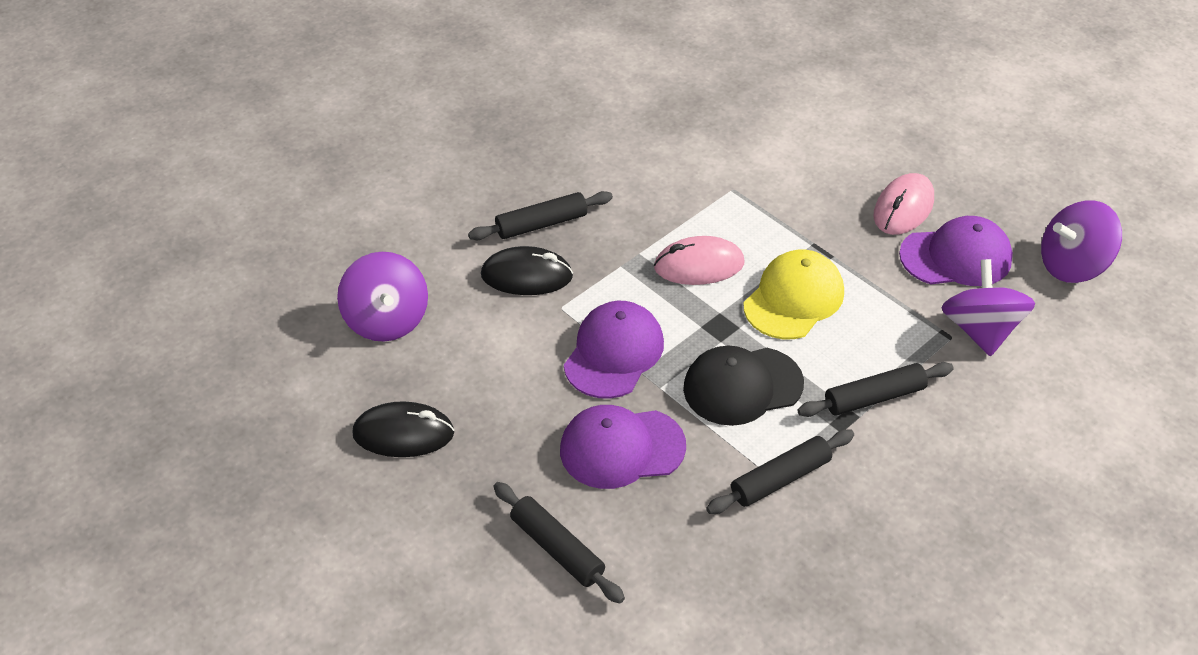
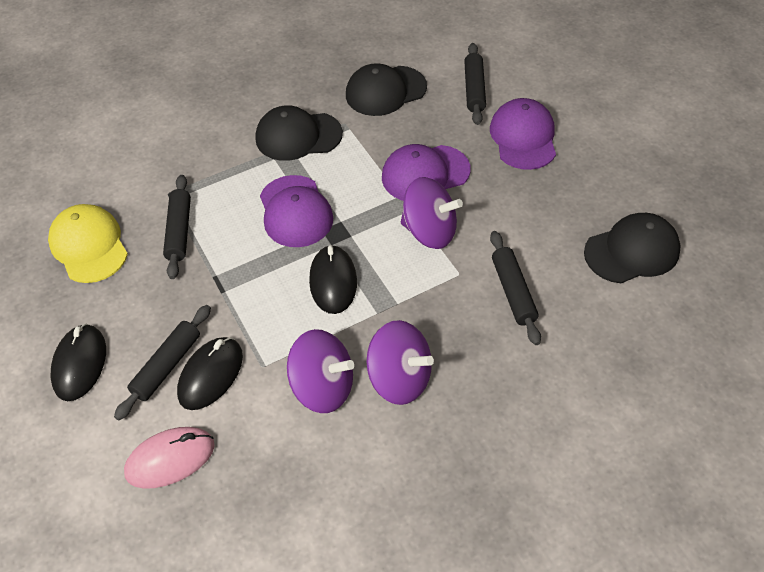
black cap: 1 -> 3
black mouse: 2 -> 3
pink mouse: 2 -> 1

